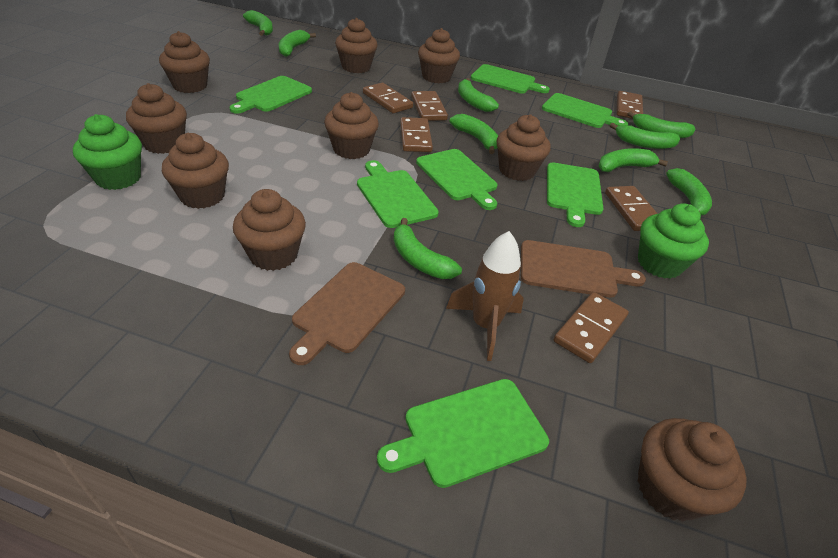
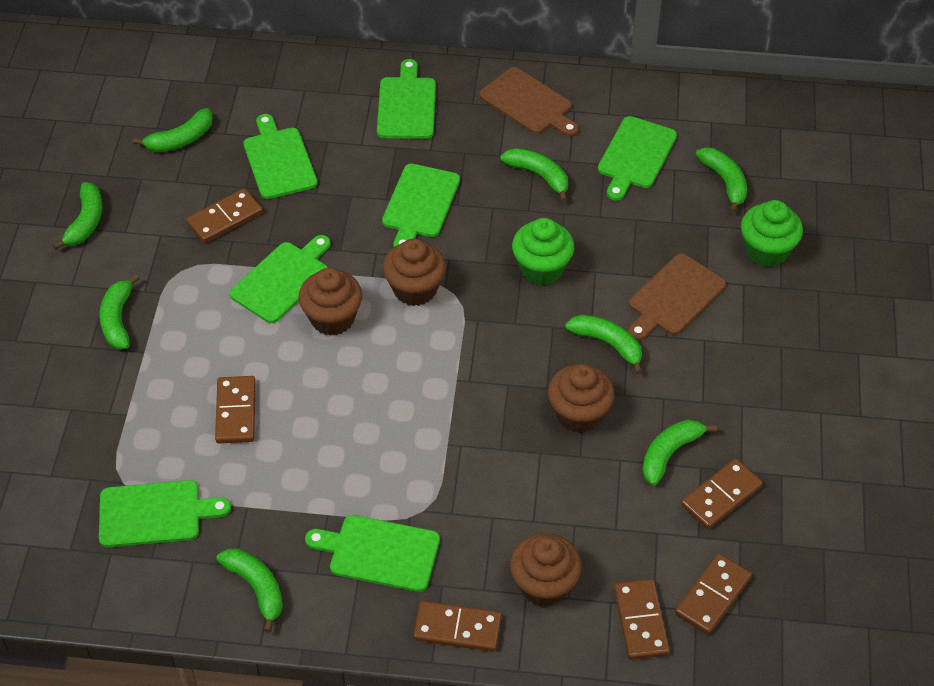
brown cupcake: 9 -> 4
brown rocket: 1 -> 0
green banana: 9 -> 8

